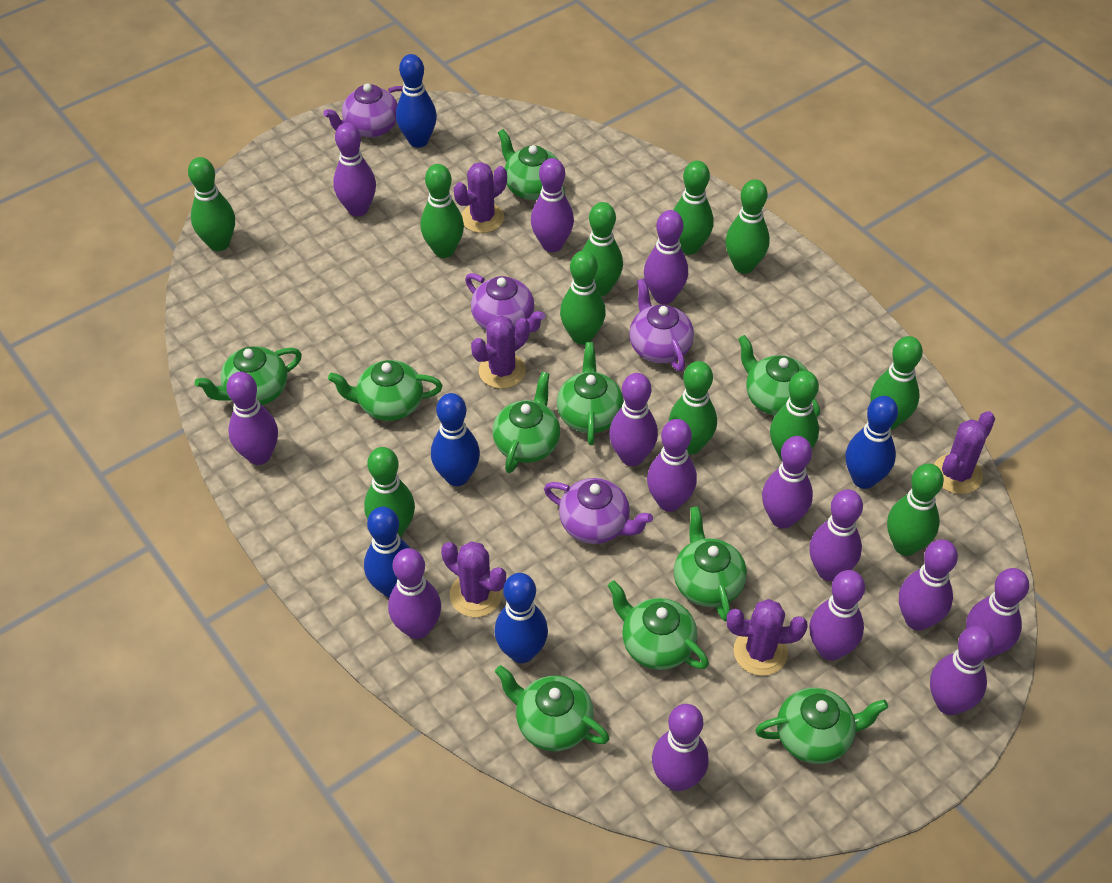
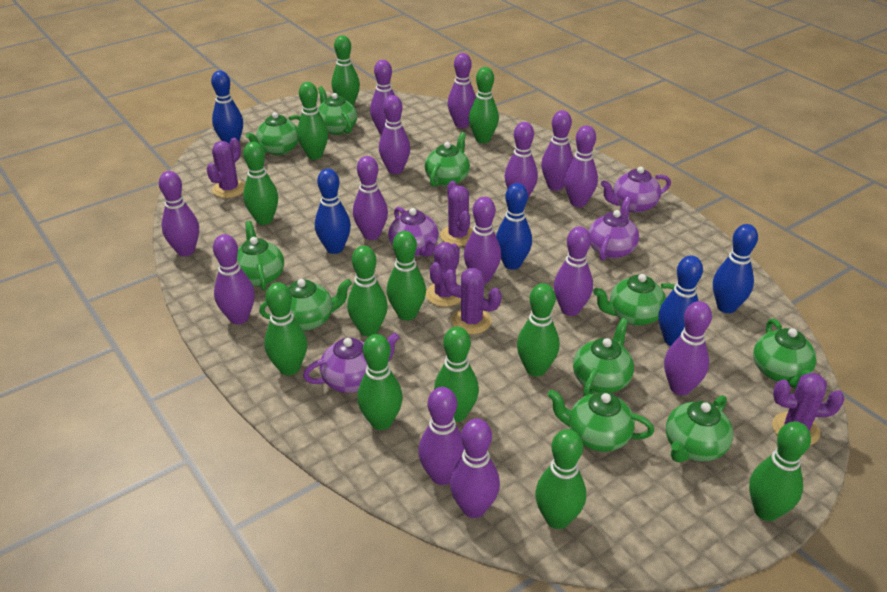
green bowling pin: 11 -> 12

